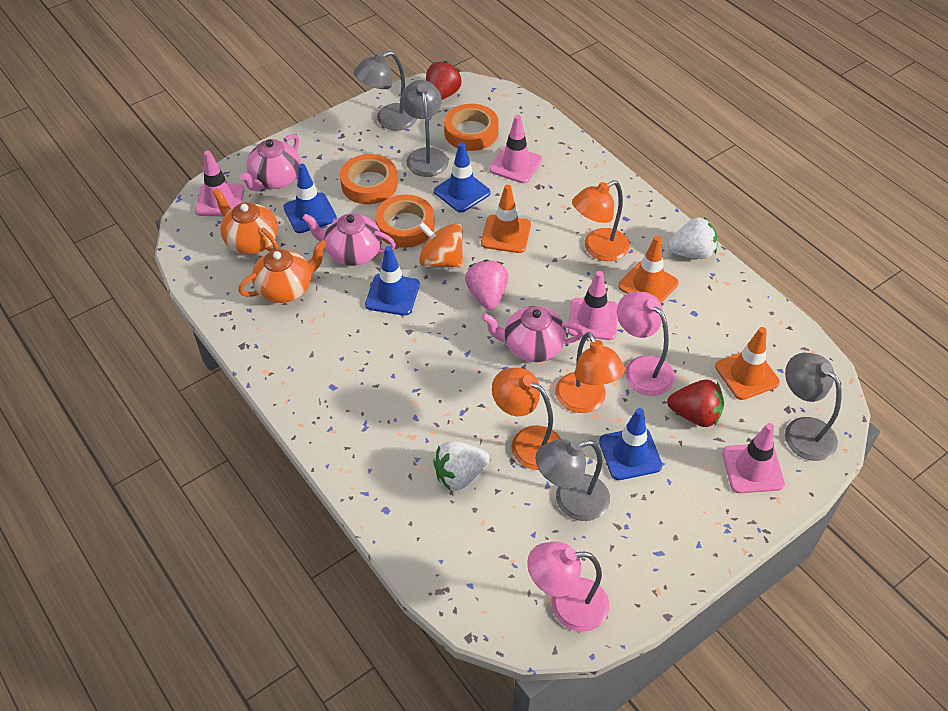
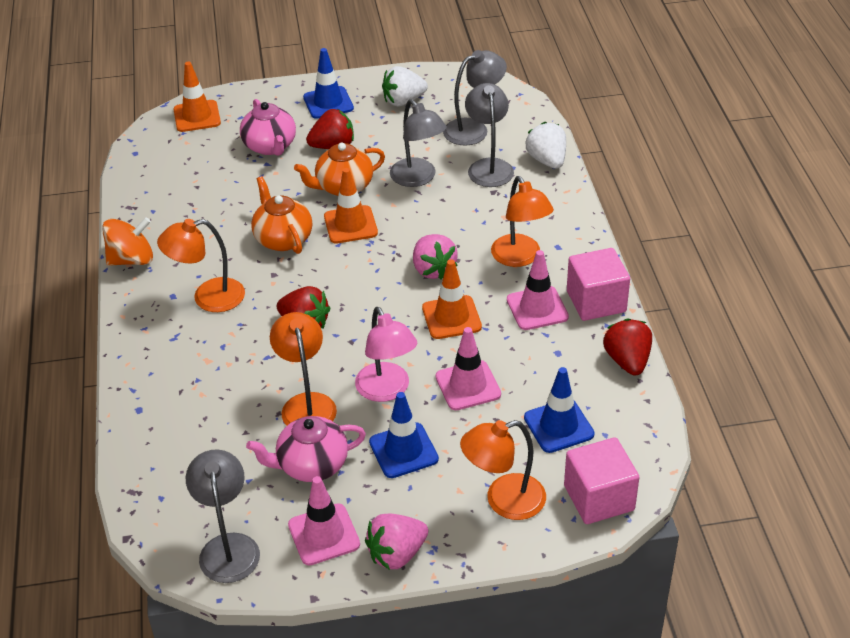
blue traffic cone: 4 -> 3
orange lamp: 3 -> 4
orange tape: 3 -> 0
pink cube: 0 -> 2
pink lamp: 2 -> 1
pink strawberry: 1 -> 2
pink teapot: 3 -> 2
pink traffic cone: 4 -> 3
red strawberry: 2 -> 3

